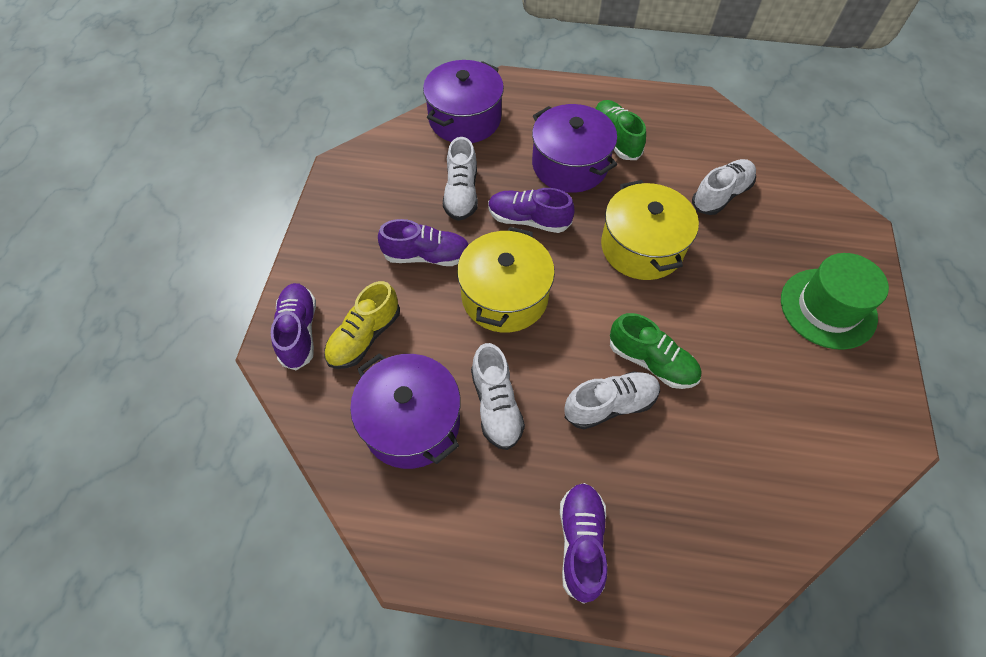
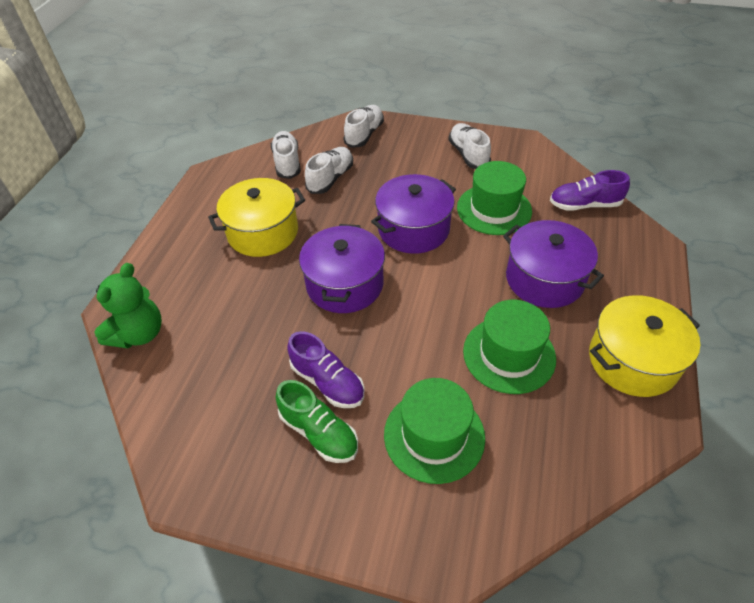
green hat: 1 -> 3
green shoe: 2 -> 1
green teddy bear: 0 -> 1
purple shoe: 4 -> 2
yellow shoe: 1 -> 0

